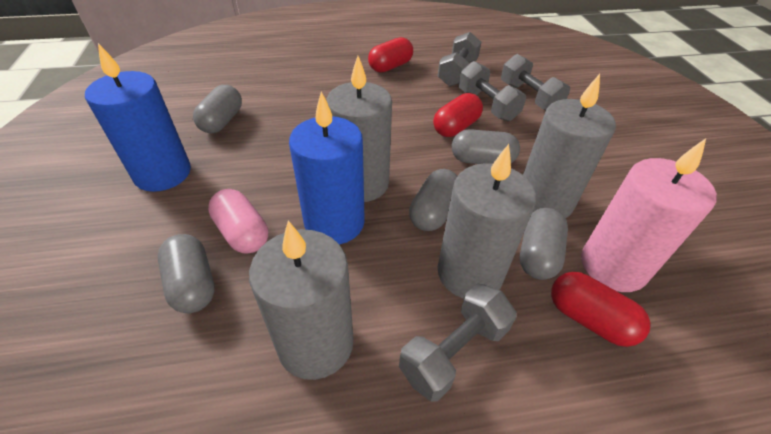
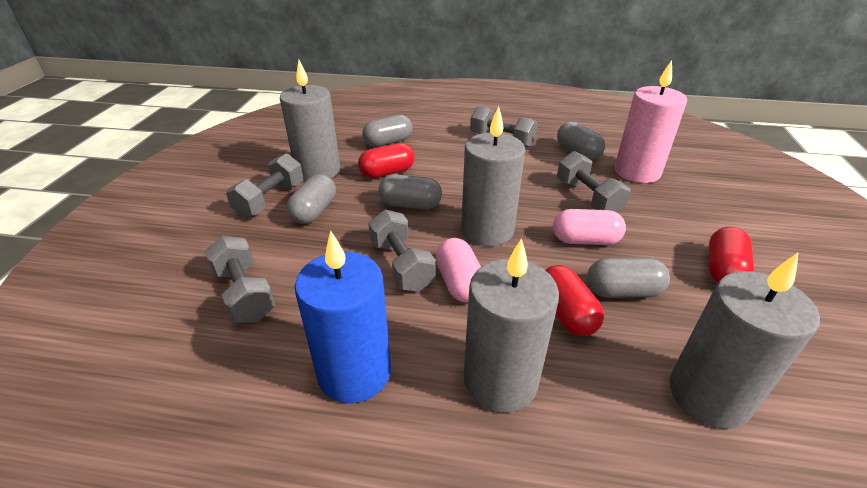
blue candle: 2 -> 1
grey dumbbell: 4 -> 5
pink capsule: 1 -> 2

